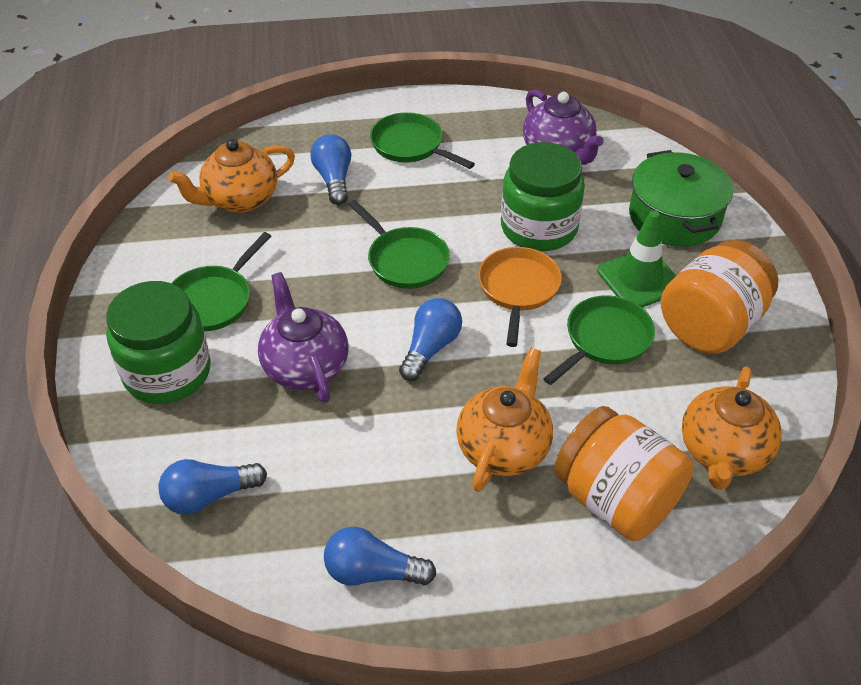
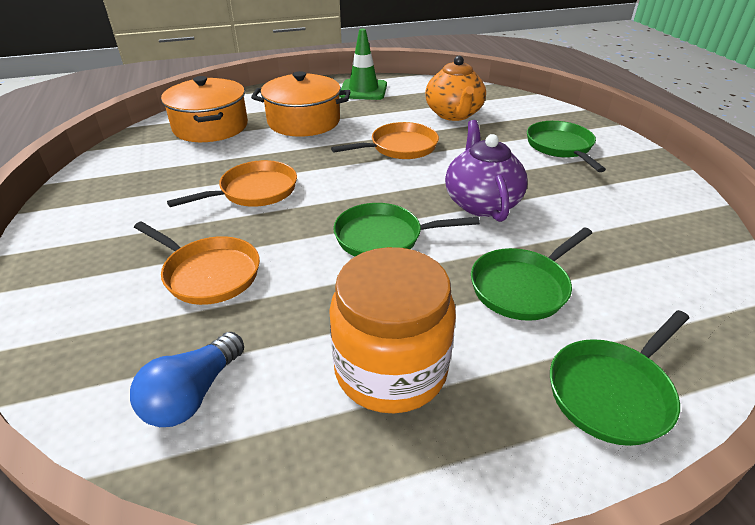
blue light bulb: 4 -> 1
green jar: 2 -> 0
green pot: 1 -> 0
orange jar: 2 -> 1
orange pan: 1 -> 3
orange pot: 0 -> 2
orange teapot: 3 -> 1
purple teapot: 2 -> 1

